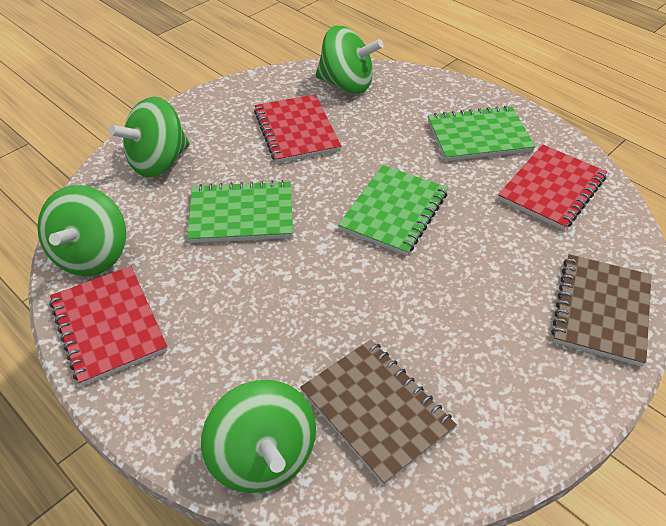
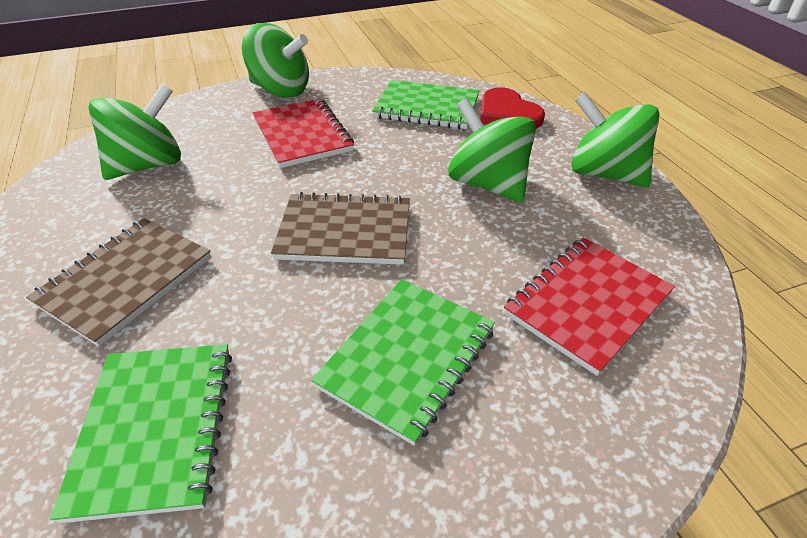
red heart: 0 -> 1
red notebook: 3 -> 2

